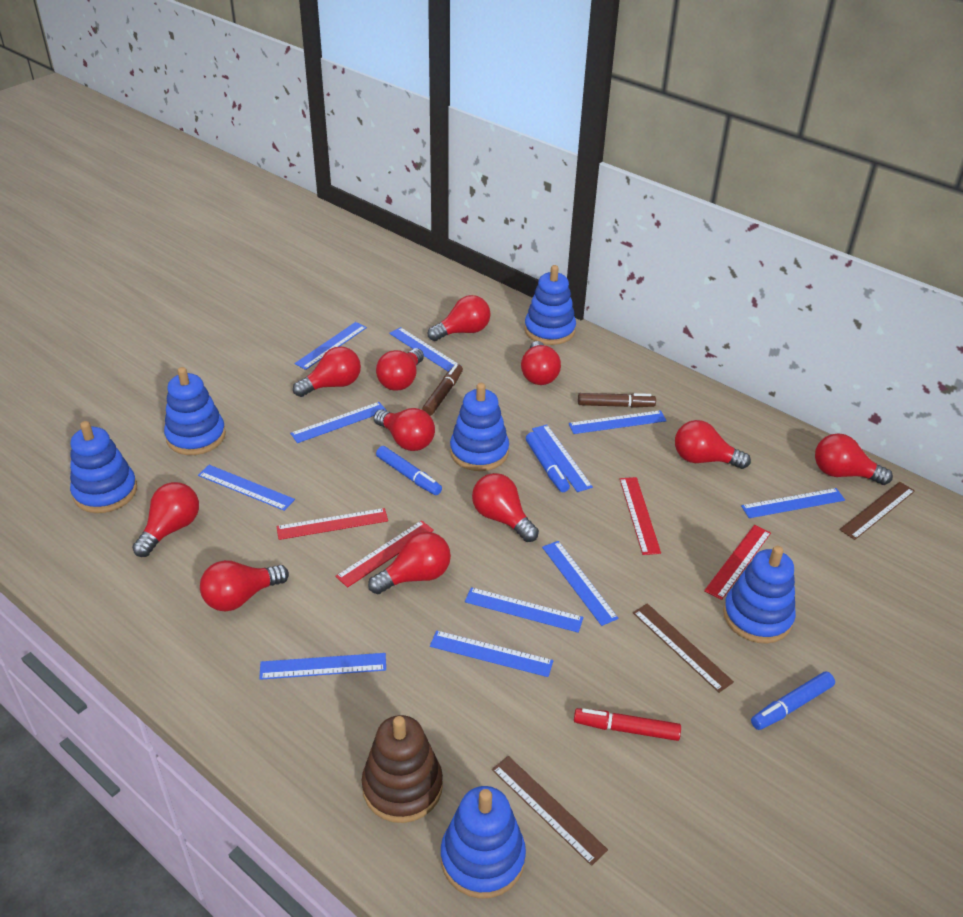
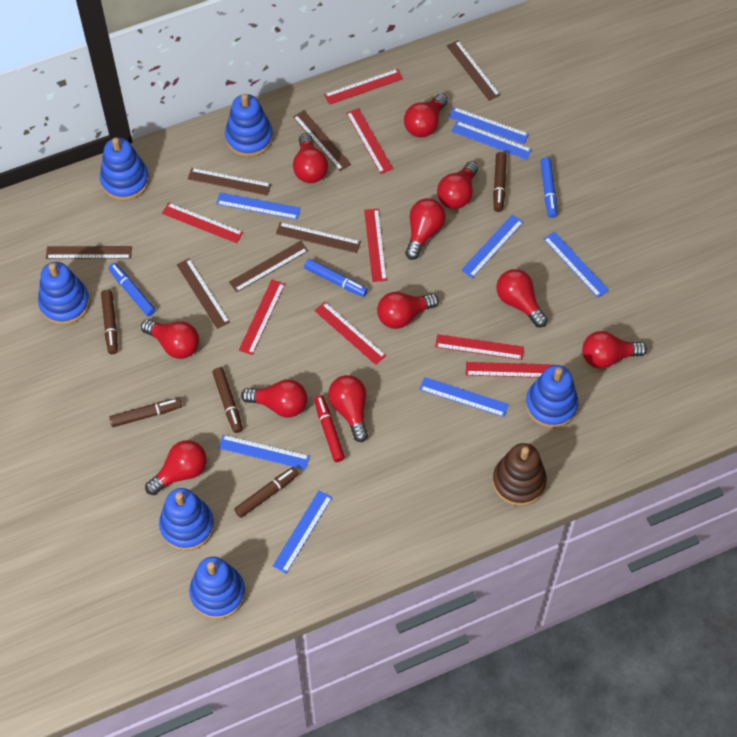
blue ruler: 11 -> 8
brown marker: 2 -> 5
brown ruler: 3 -> 7
red ruler: 4 -> 8

